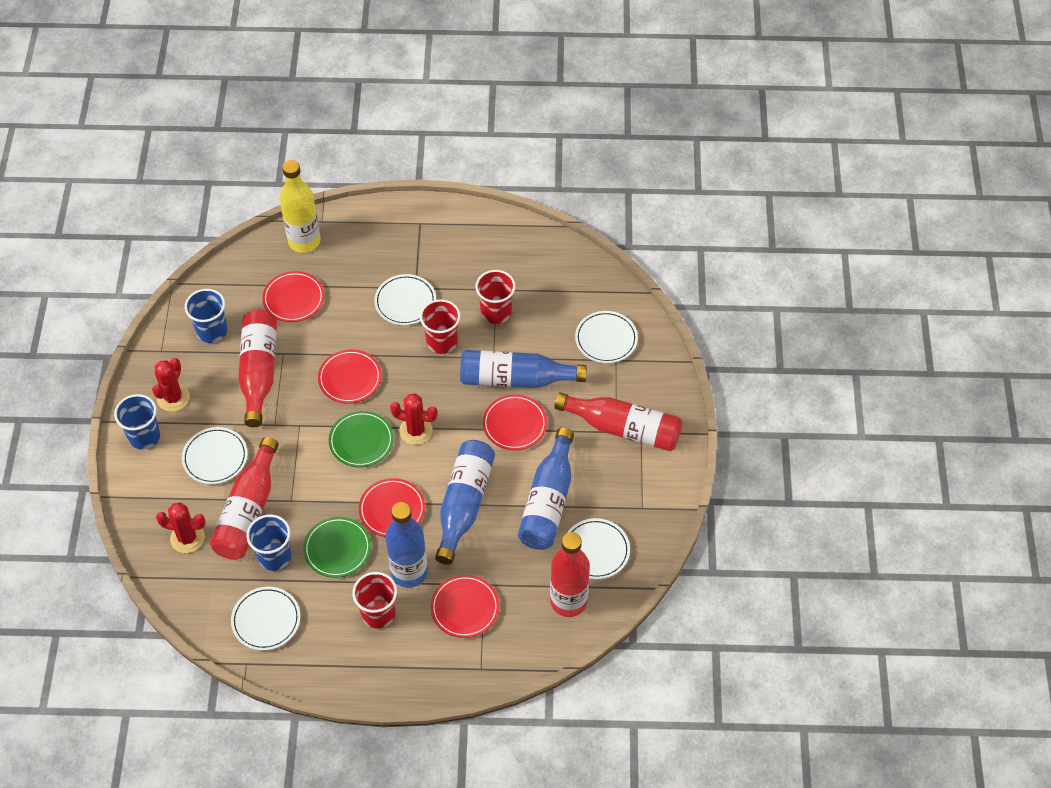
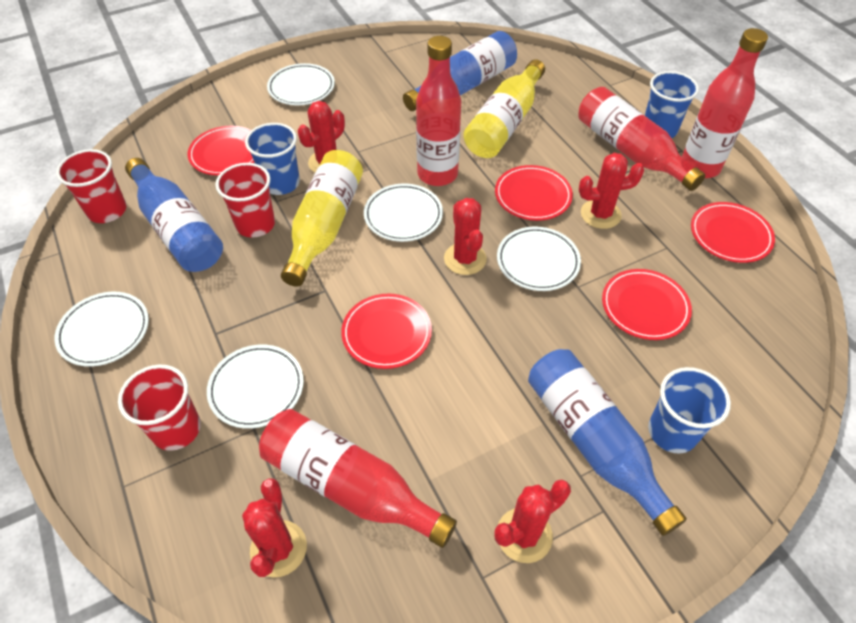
blue bottle: 4 -> 3
green plate: 2 -> 0
red cactus: 3 -> 5
yellow bottle: 1 -> 2

